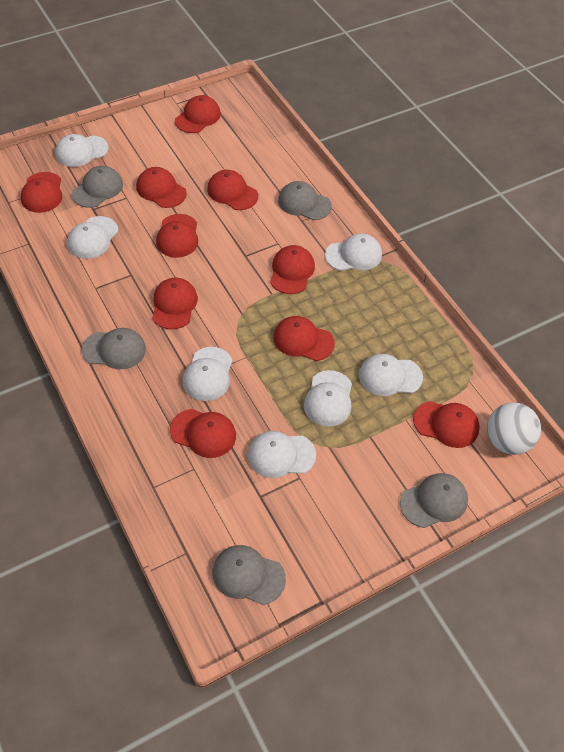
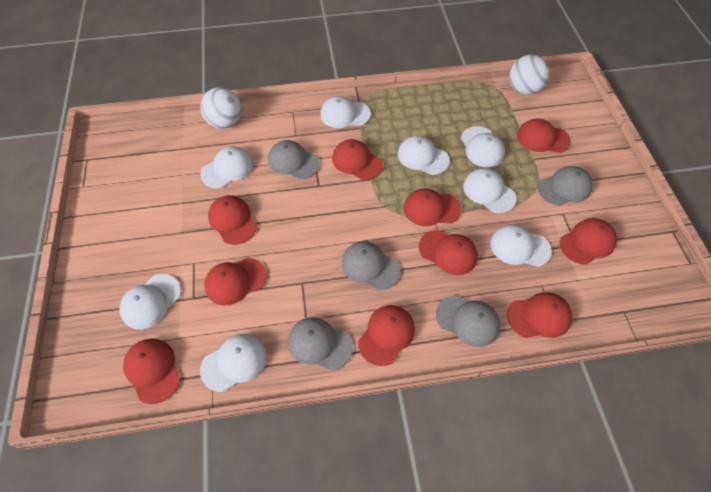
white ball: 1 -> 2
white cap: 7 -> 8

